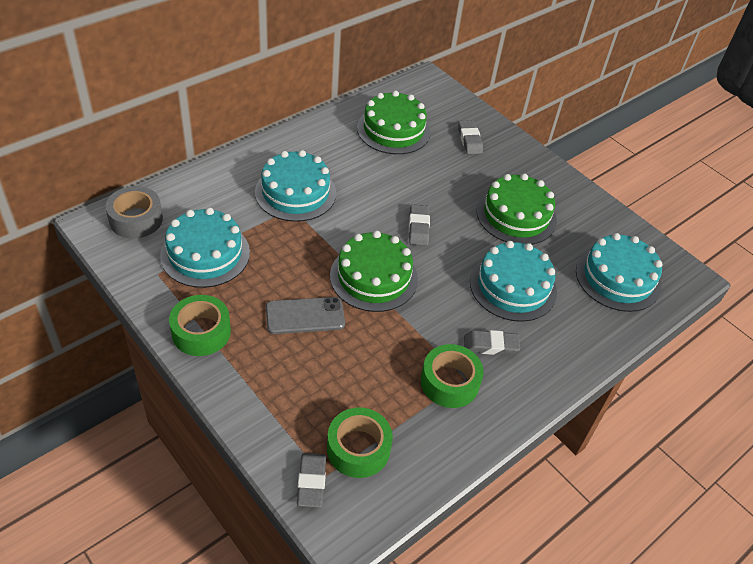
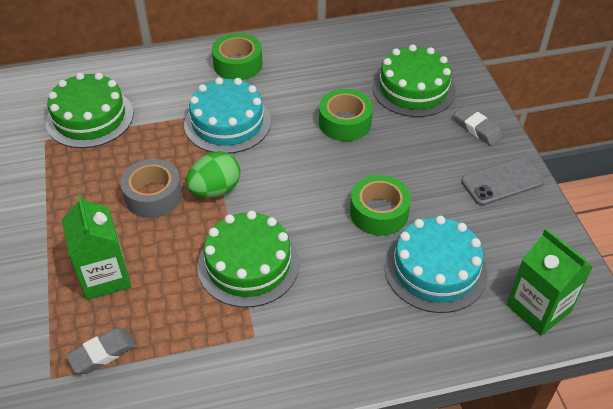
green carton: 0 -> 2
green egg: 0 -> 1
grey eraser: 4 -> 2
turquoise cake: 4 -> 2

